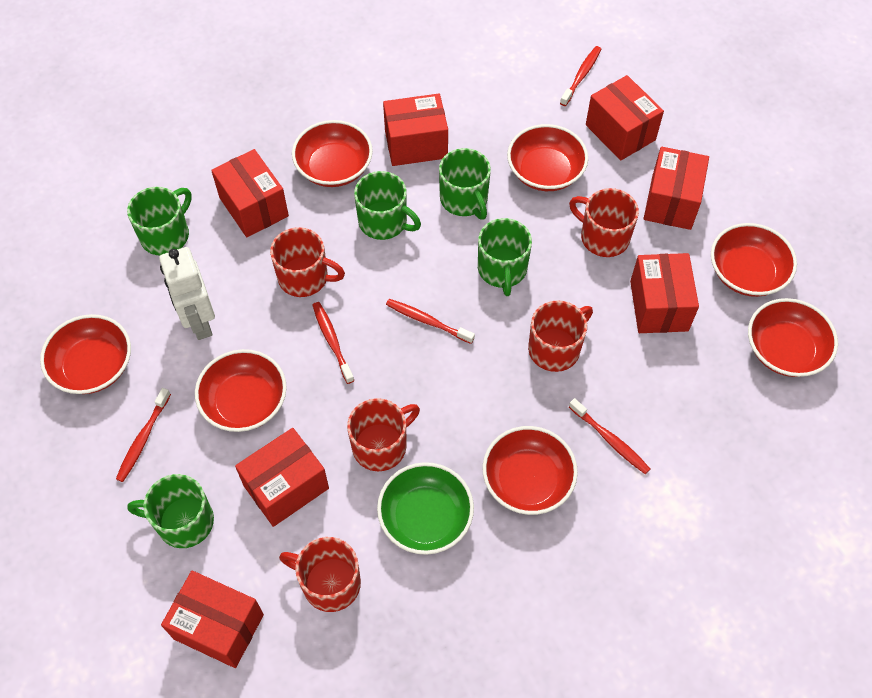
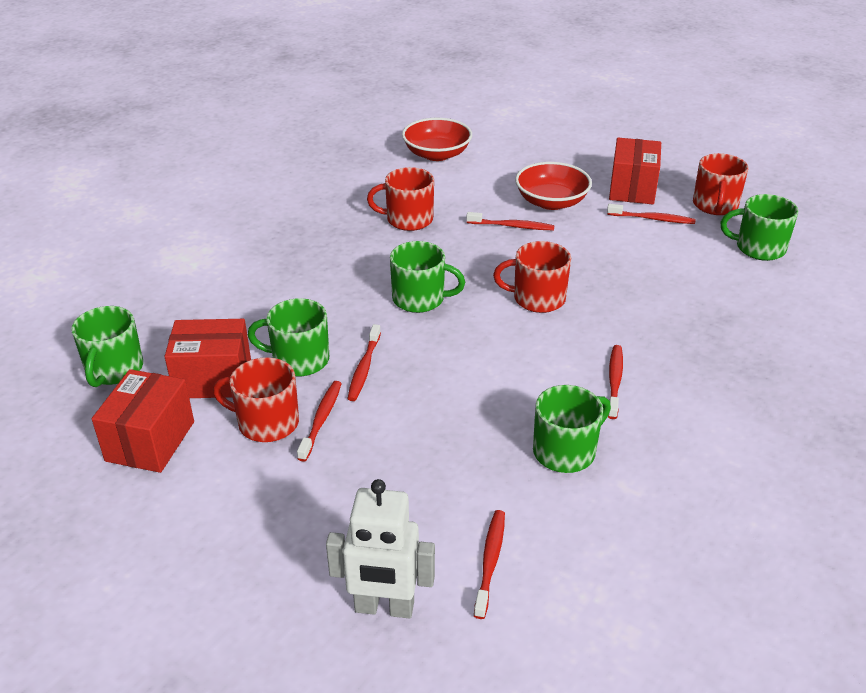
green bowl: 1 -> 0
red bowl: 7 -> 2
red box: 7 -> 3
red mug: 5 -> 4
red toothbrush: 5 -> 6

